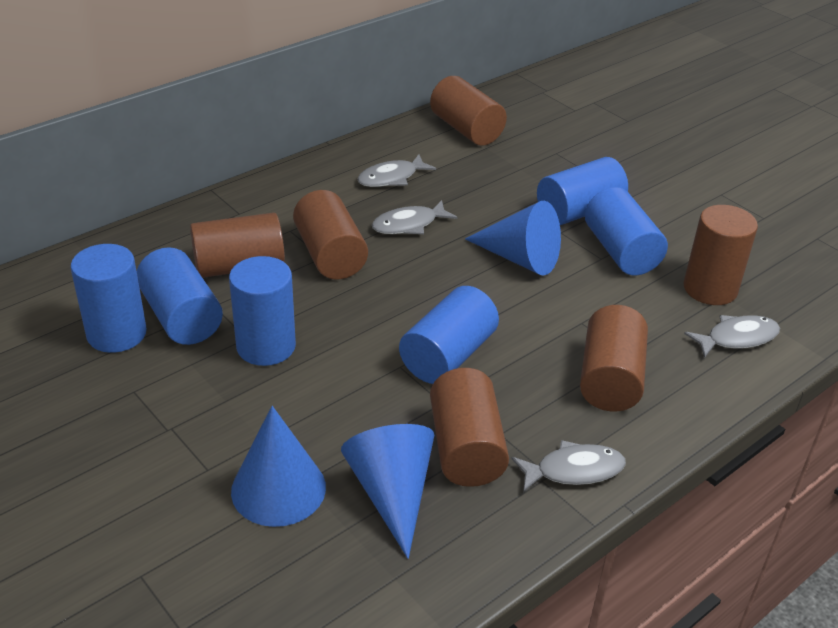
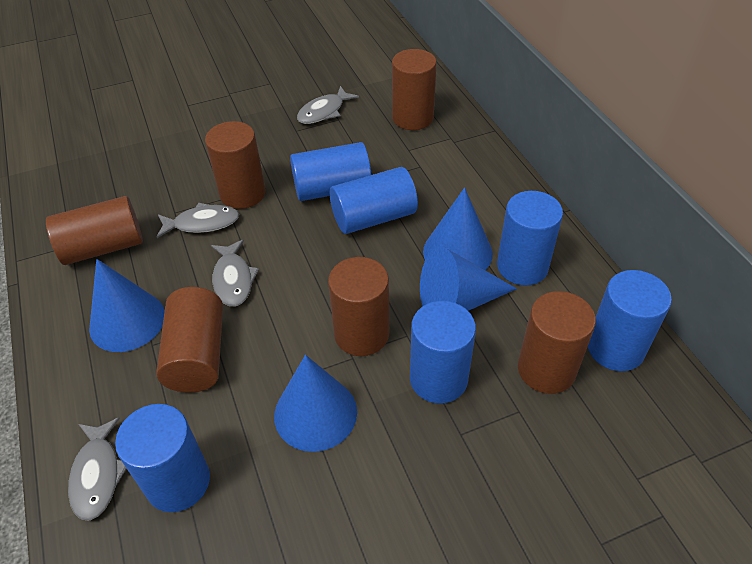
blue cone: 3 -> 4

